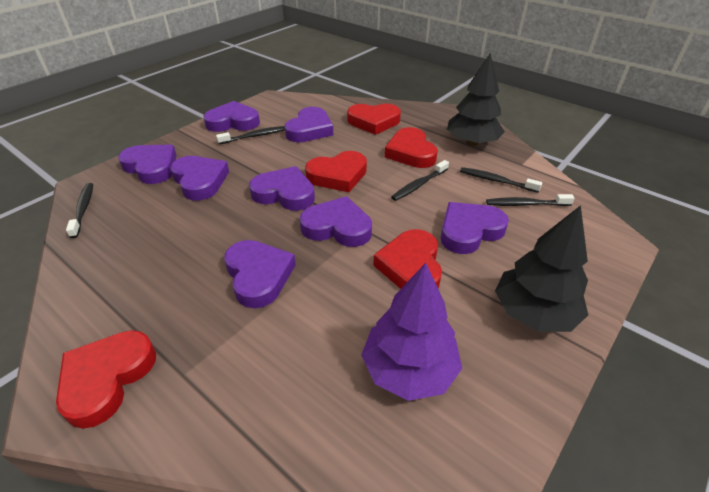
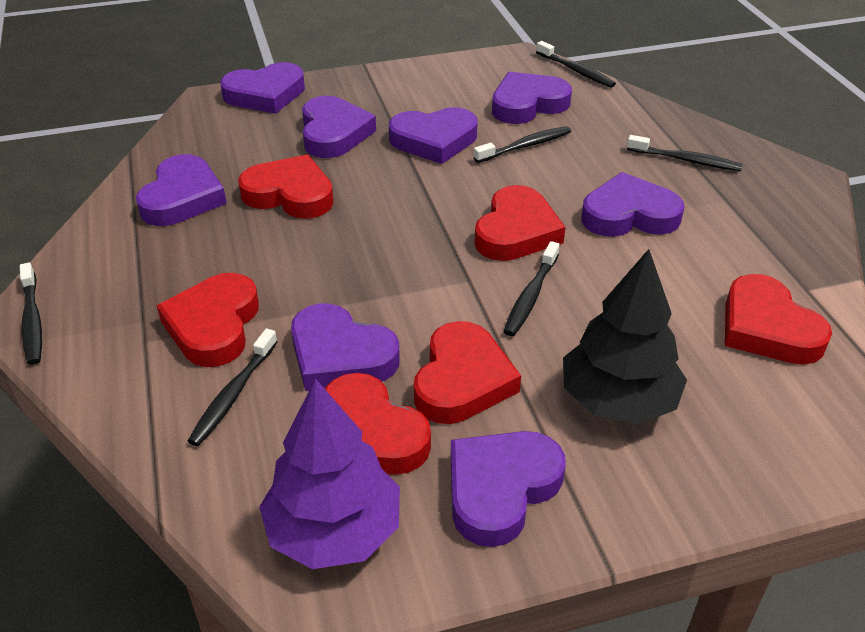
black toothbrush: 5 -> 6
black tree: 2 -> 1
red heart: 5 -> 6

